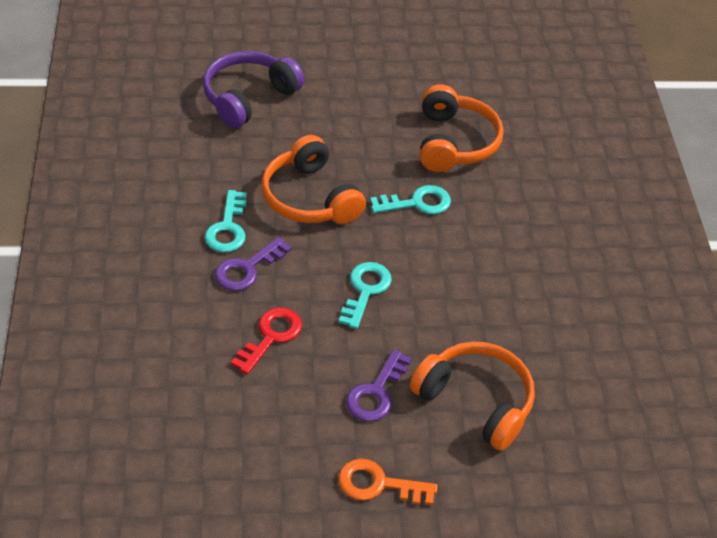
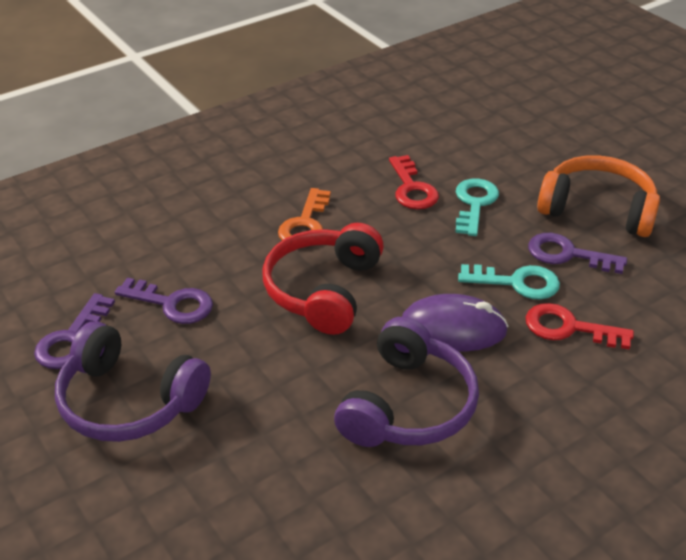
orange headphones: 3 -> 1
purple headphones: 1 -> 2
purple key: 2 -> 3
purple mouse: 0 -> 1
red headphones: 0 -> 1
red key: 1 -> 2
turquoise key: 3 -> 2

